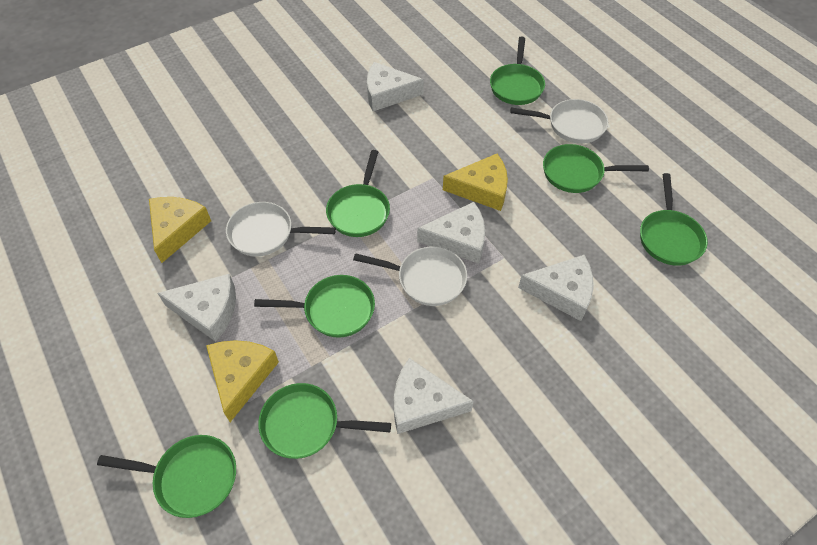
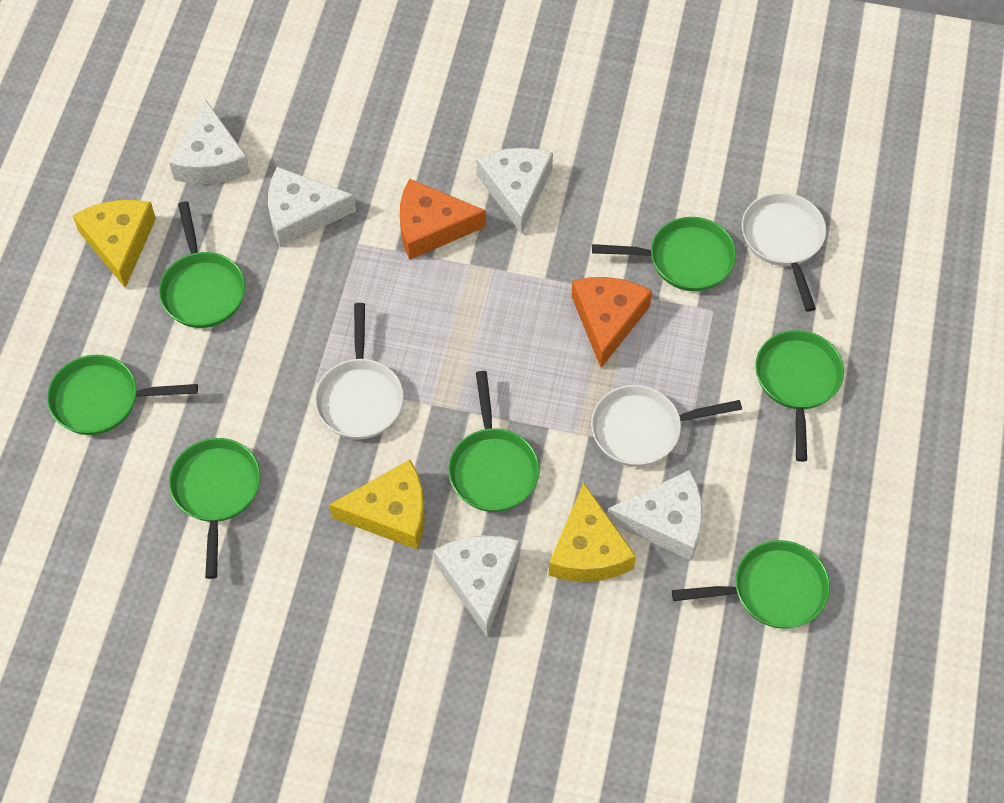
orange cheese: 0 -> 2

